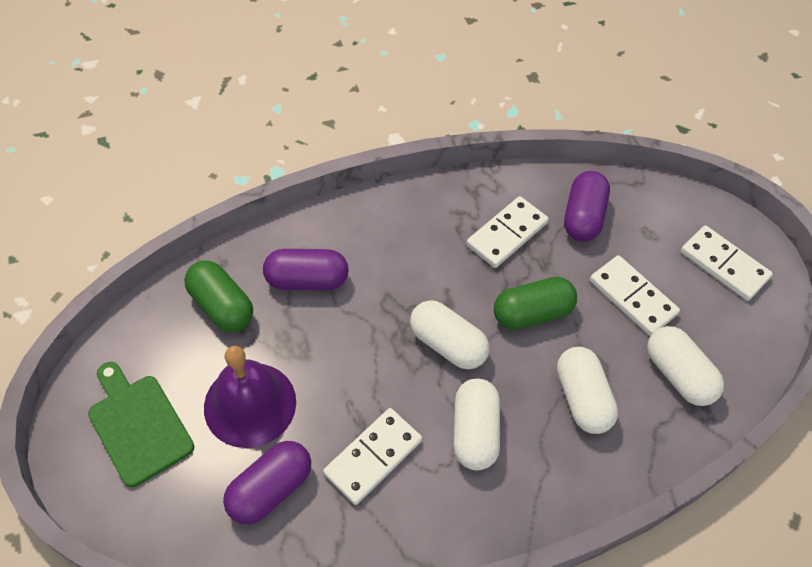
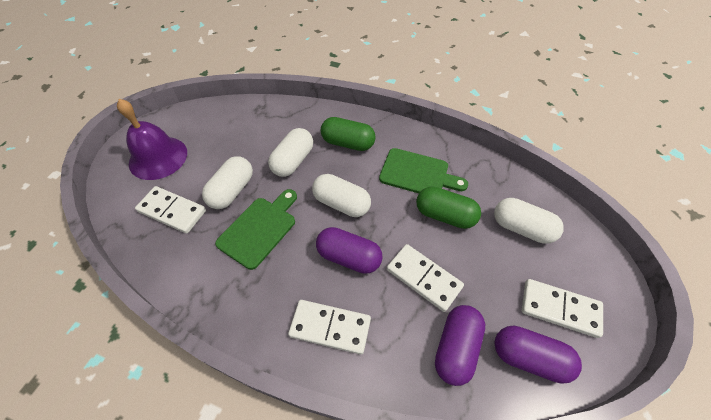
green cutting board: 1 -> 2

